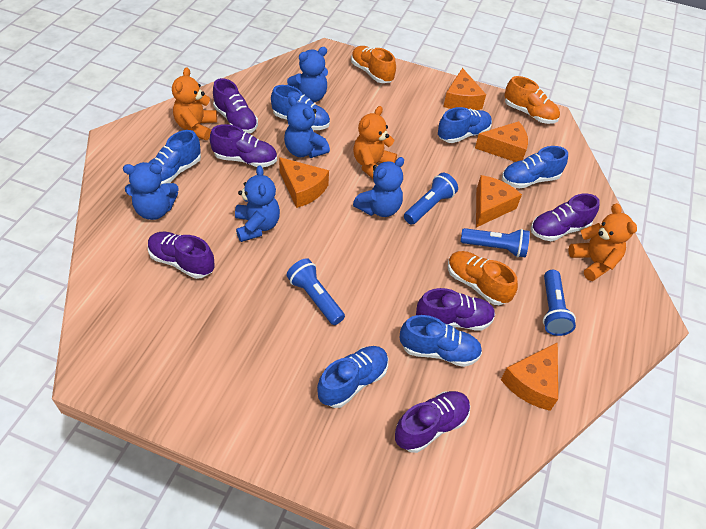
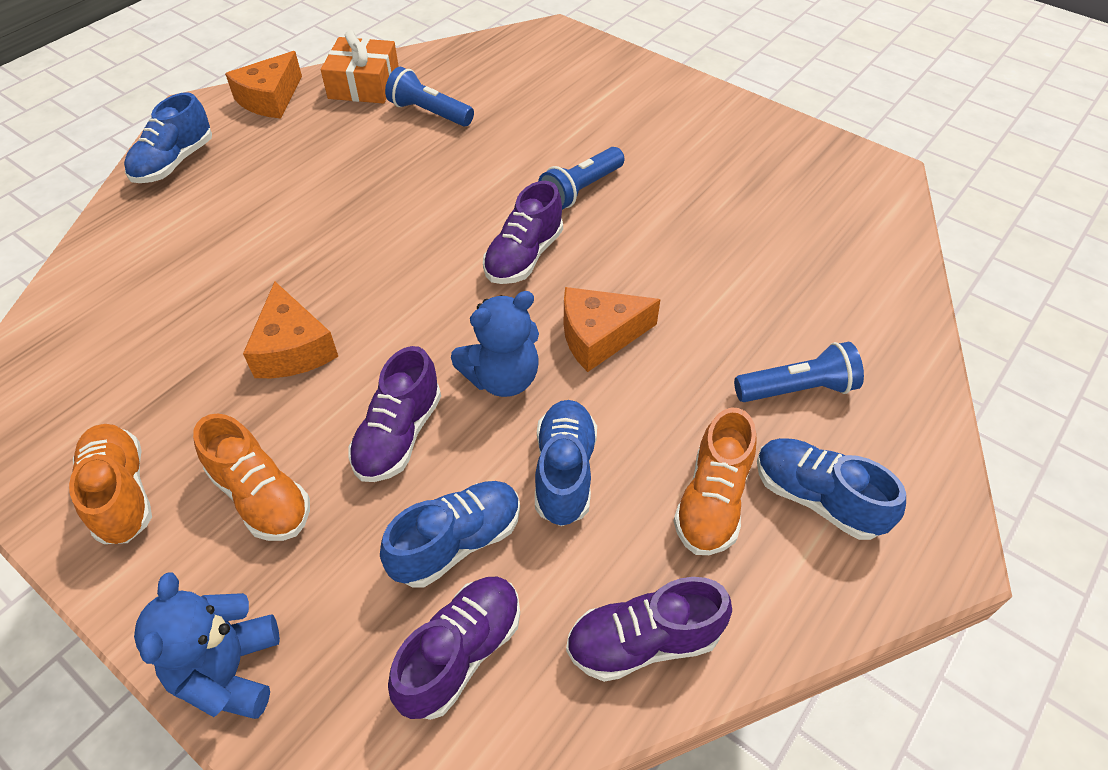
blue flashlight: 4 -> 3
blue shoe: 6 -> 4
blue teddy bear: 5 -> 2
orange cheese: 5 -> 3
orange gift: 0 -> 1
orange teddy bear: 3 -> 0
purple shoe: 6 -> 4

